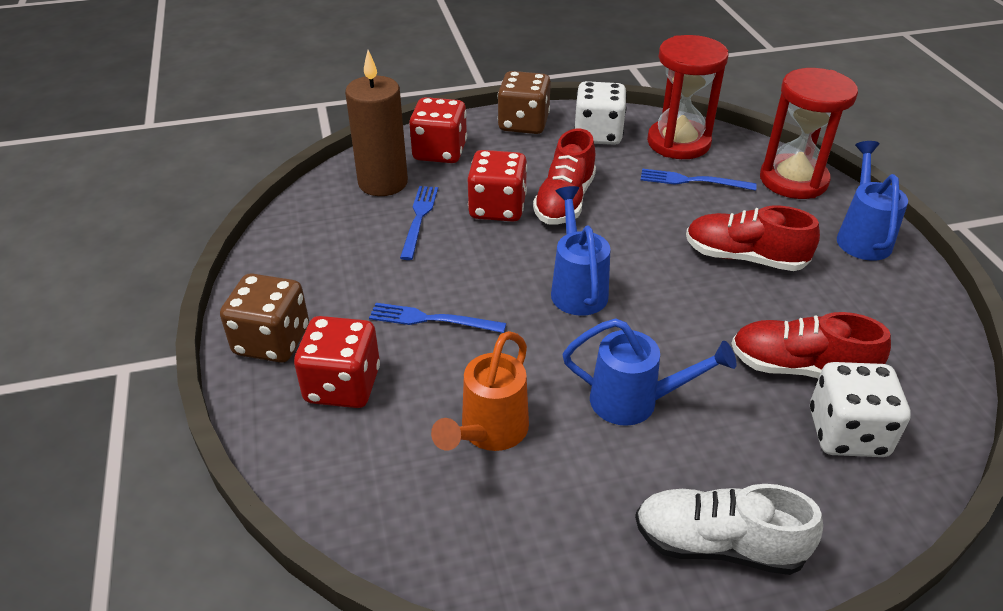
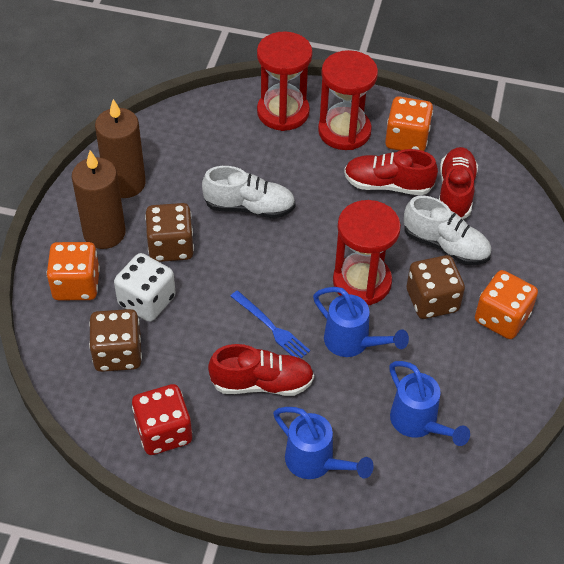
blue fork: 3 -> 1
brown candle: 1 -> 2
brown dice: 2 -> 3
orange dice: 0 -> 3
orange watering can: 1 -> 0
red dice: 3 -> 1
red hourglass: 2 -> 3
white dice: 2 -> 1
white shoe: 1 -> 2

